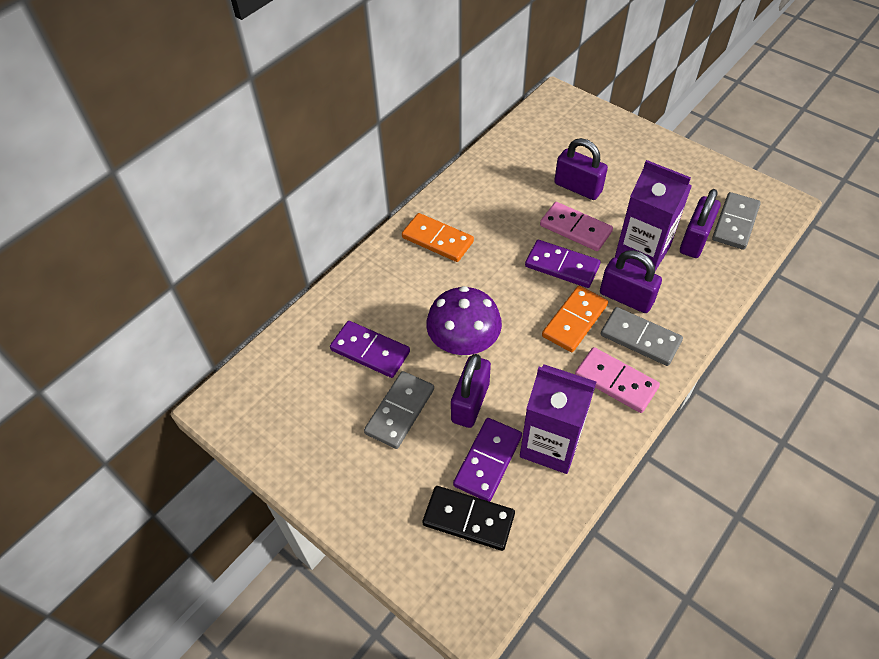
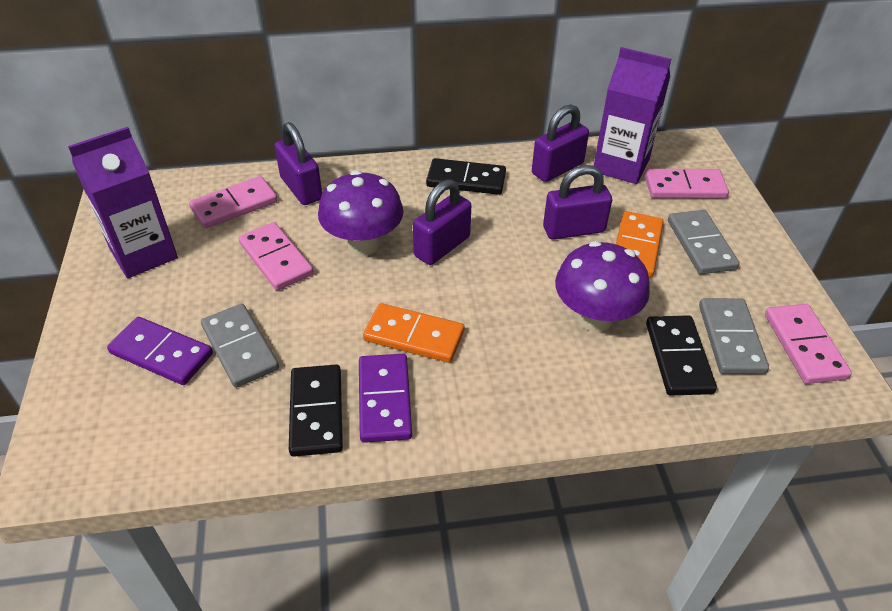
black domino: 1 -> 3
pink domino: 2 -> 4
purple domino: 3 -> 2
purple mushroom: 1 -> 2

